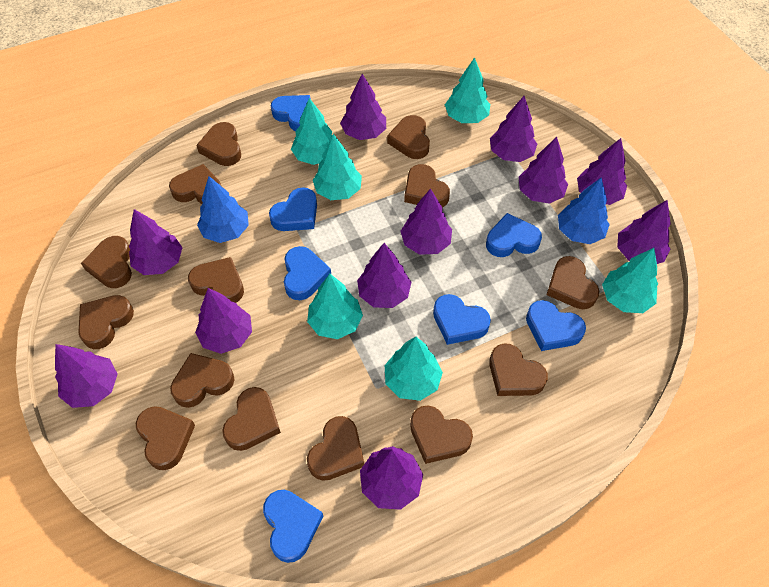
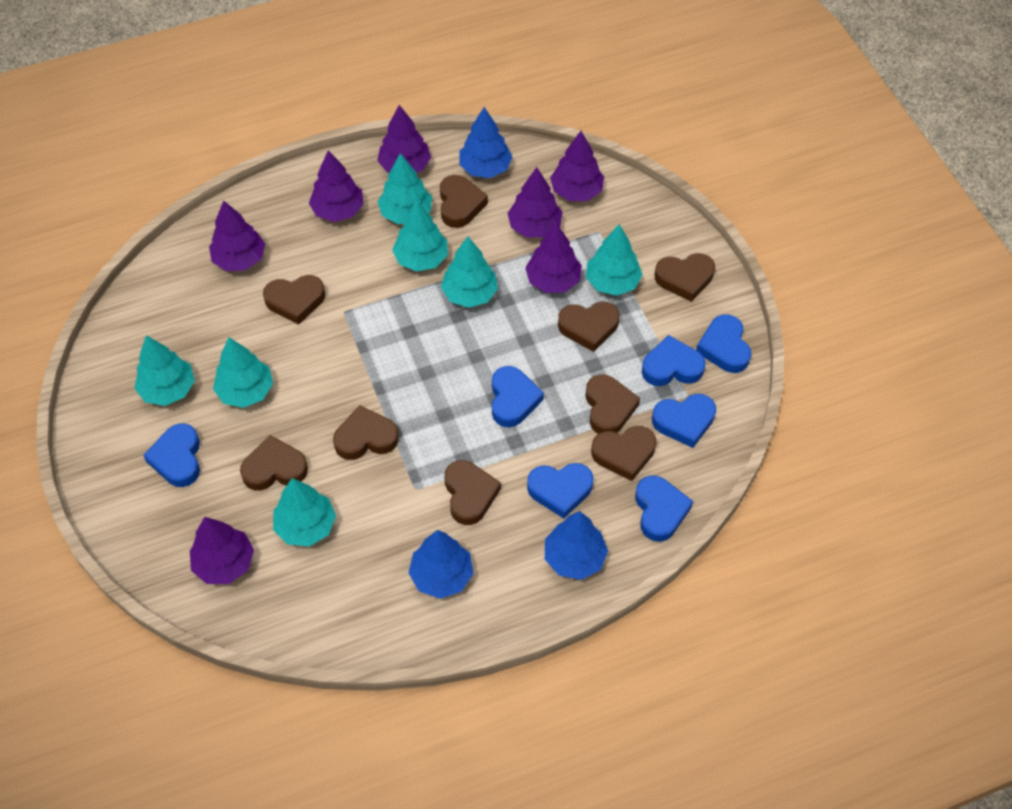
blue tree: 2 -> 3
brown heart: 14 -> 9
purple tree: 11 -> 7
turquoise tree: 6 -> 7

